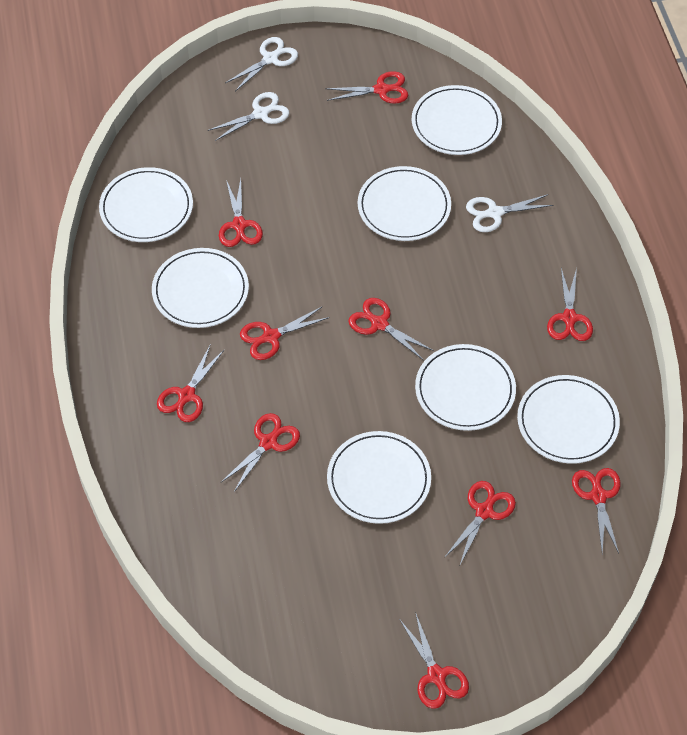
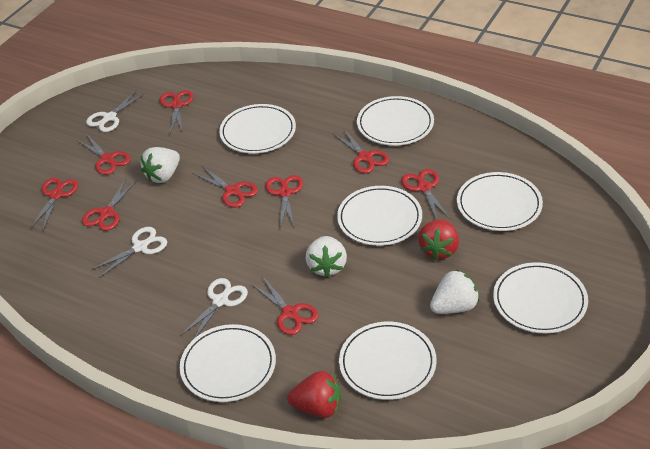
red scissors: 10 -> 9
red strawberry: 0 -> 2
white strawberry: 0 -> 3

